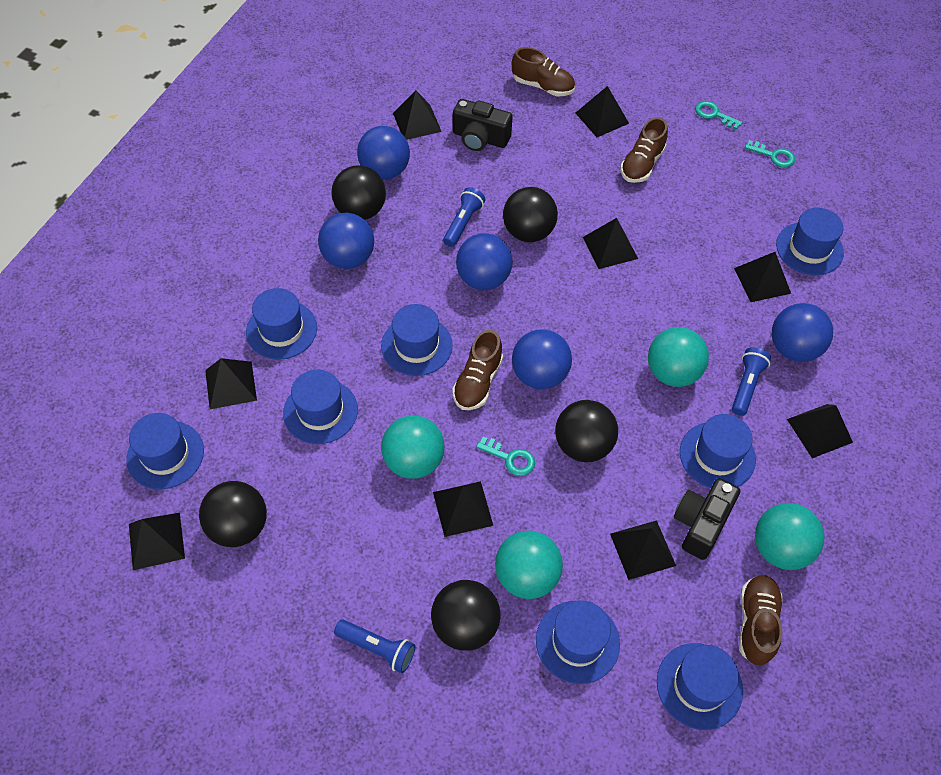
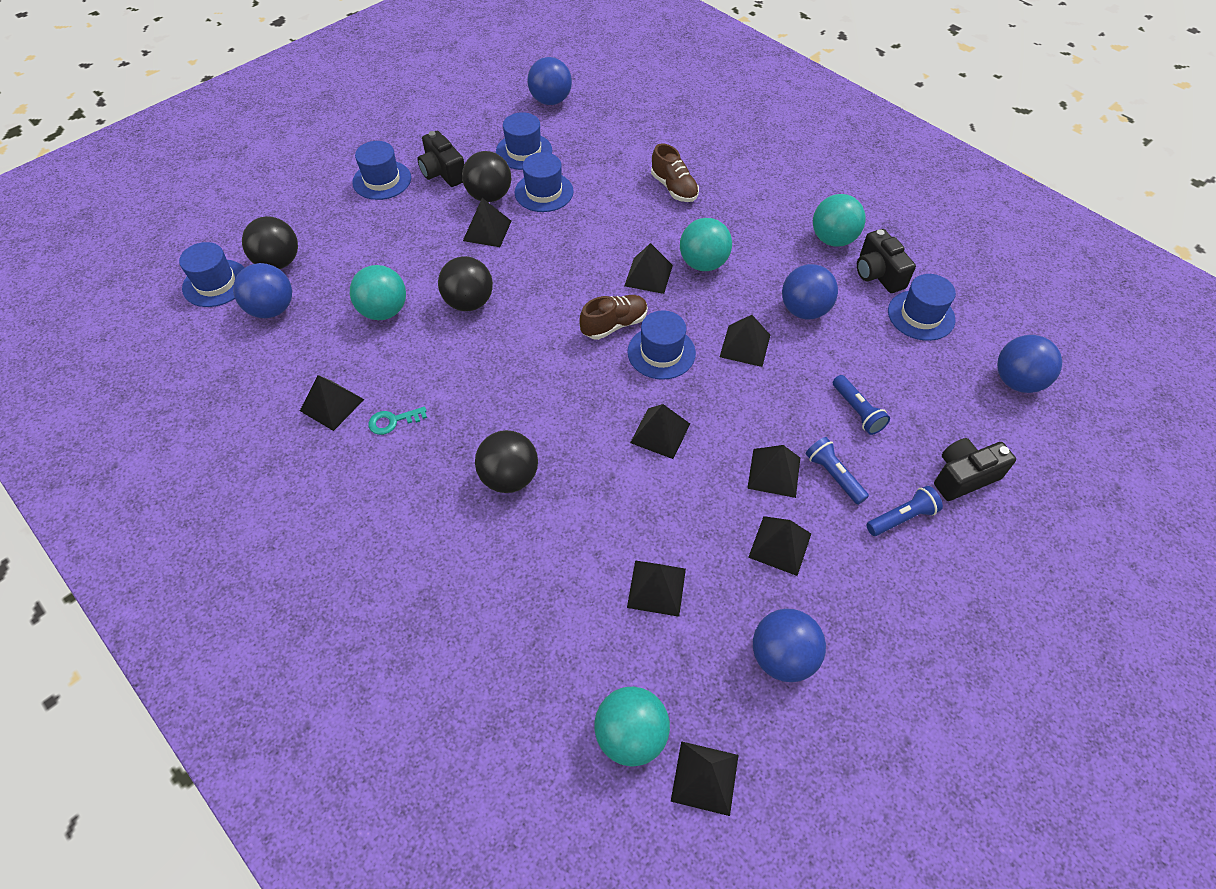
black ball: 5 -> 4
black camera: 2 -> 3
blue hat: 8 -> 6
brown shoe: 4 -> 2
turquoise key: 3 -> 1

